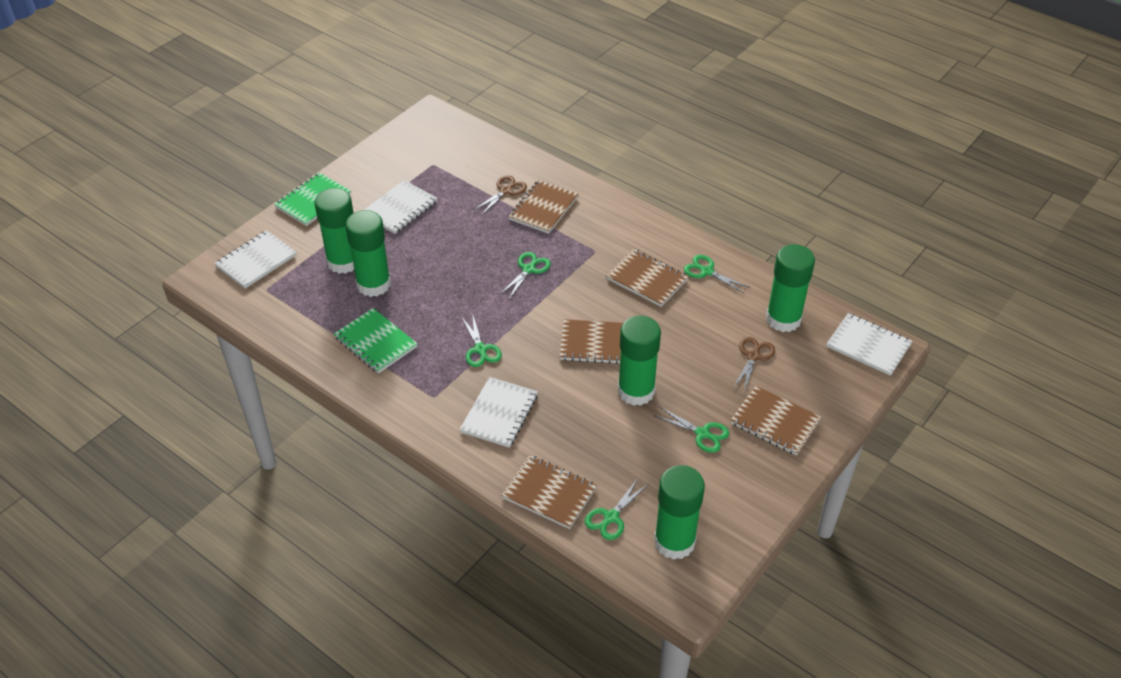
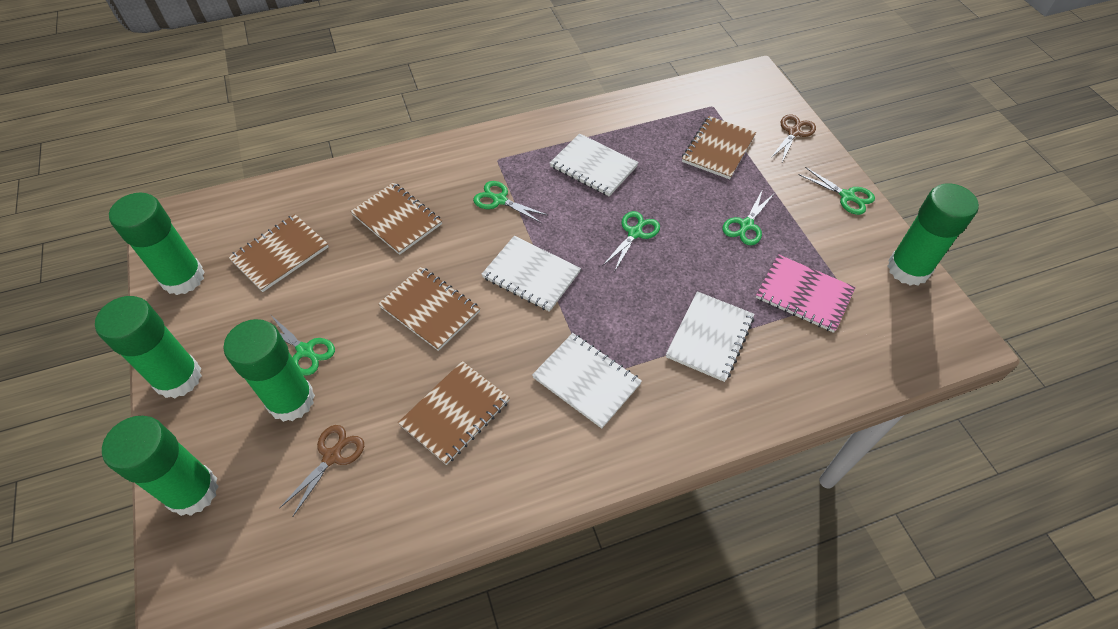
green notebook: 2 -> 0
pink notebook: 0 -> 1

